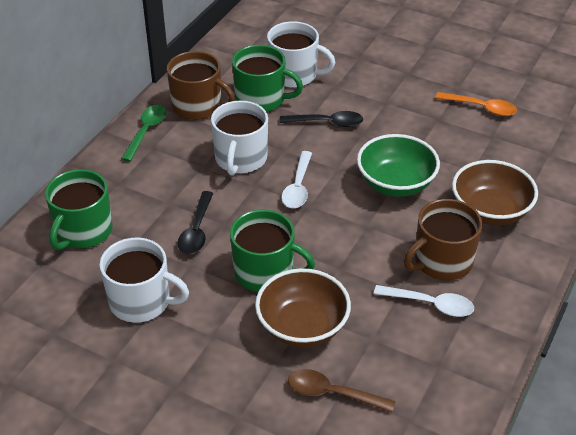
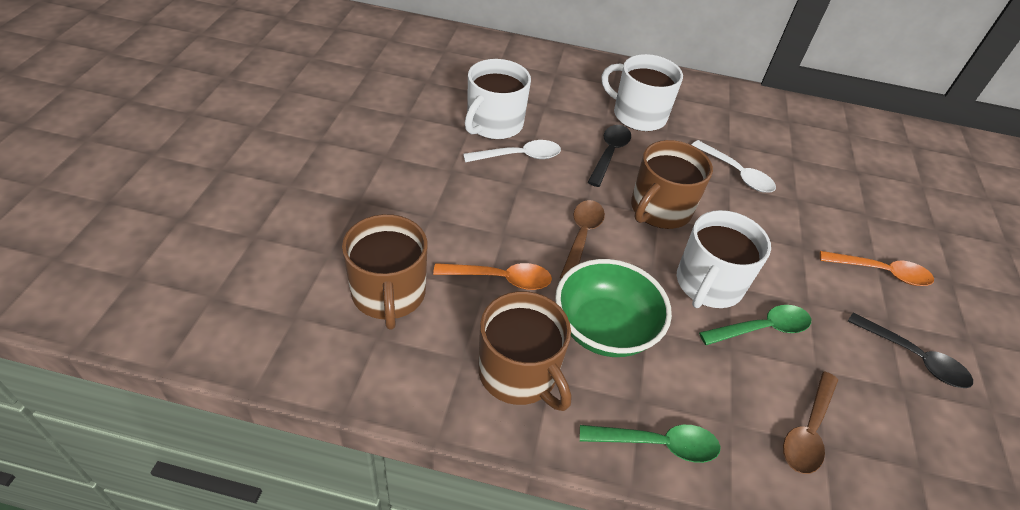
brown bowl: 2 -> 0
brown mug: 2 -> 3
brown spoon: 1 -> 2
green mug: 3 -> 0
green spoon: 1 -> 2
orange spoon: 1 -> 2

